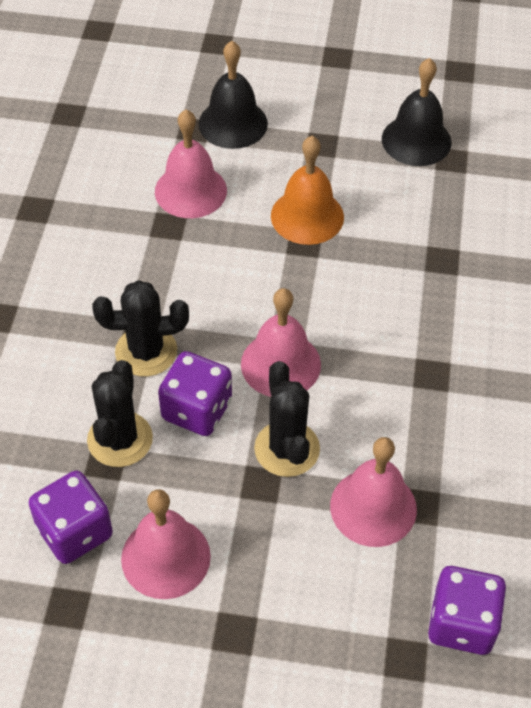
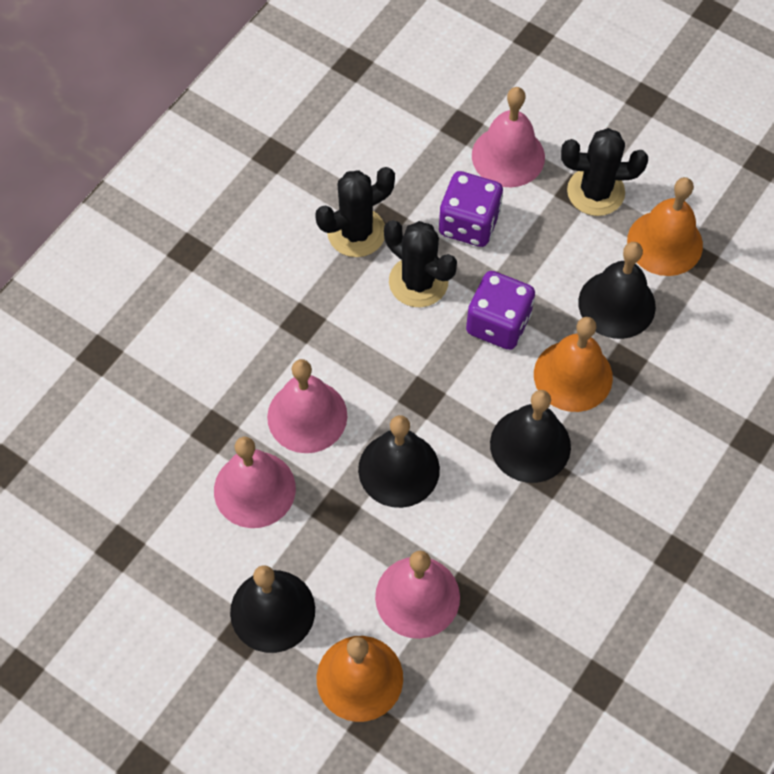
black bell: 2 -> 4
orange bell: 1 -> 3
purple dice: 3 -> 2

